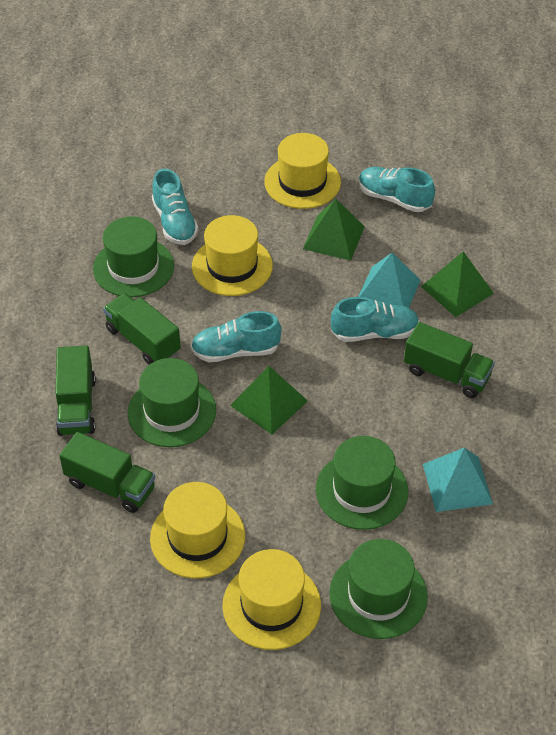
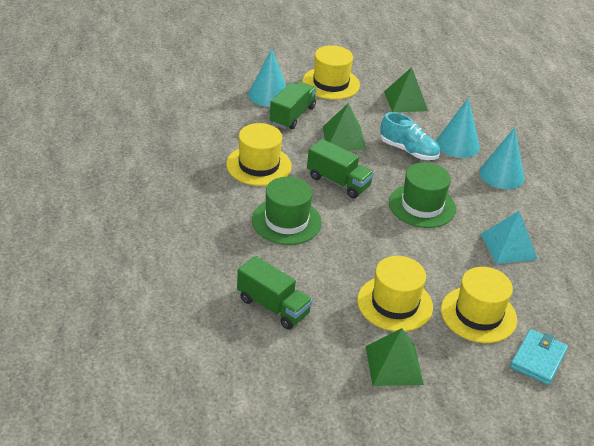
green hat: 4 -> 2
green truck: 4 -> 3
turquoise cone: 0 -> 3
turquoise pyramid: 2 -> 1
turquoise shoe: 4 -> 1
turquoise wallet: 0 -> 1

